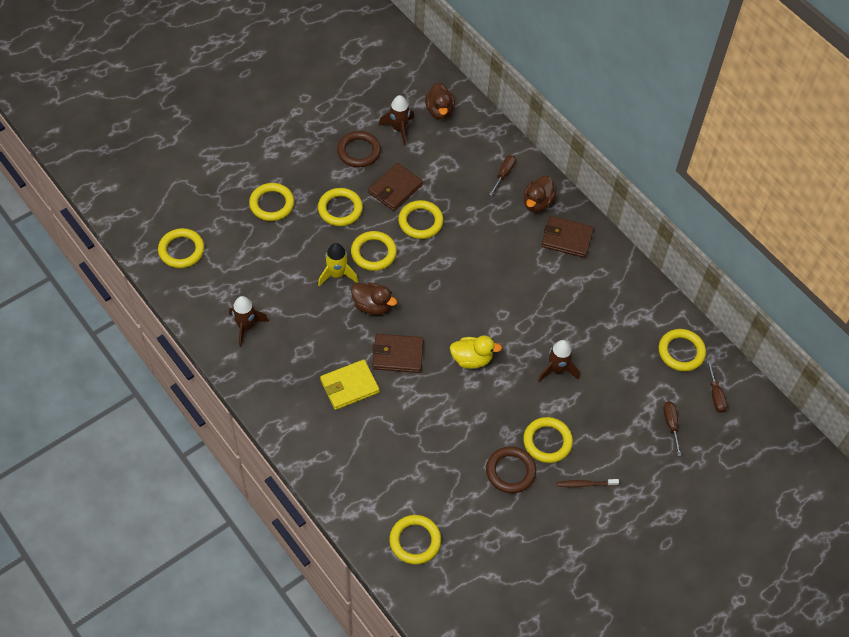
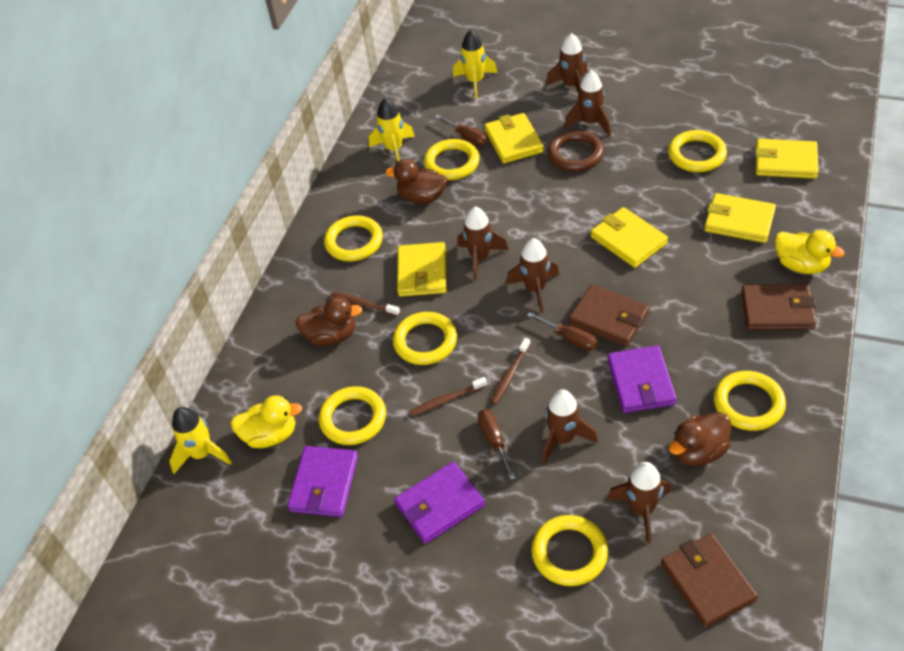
brown ring: 2 -> 1
brown rocket: 3 -> 6
brown toothbrush: 1 -> 3
purple wallet: 0 -> 3
yellow duck: 1 -> 2
yellow ring: 8 -> 7
yellow rocket: 1 -> 3
yellow wallet: 1 -> 5

